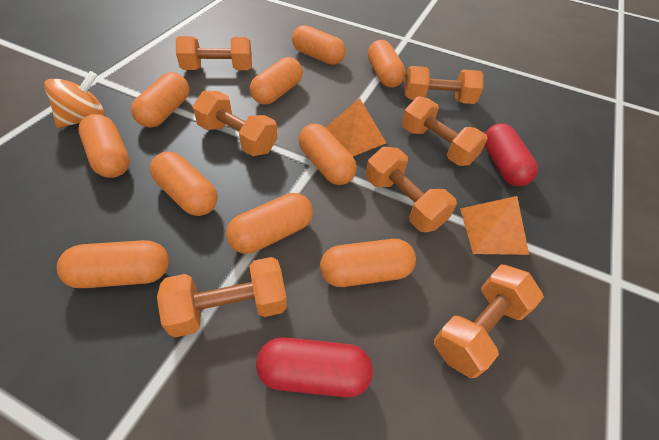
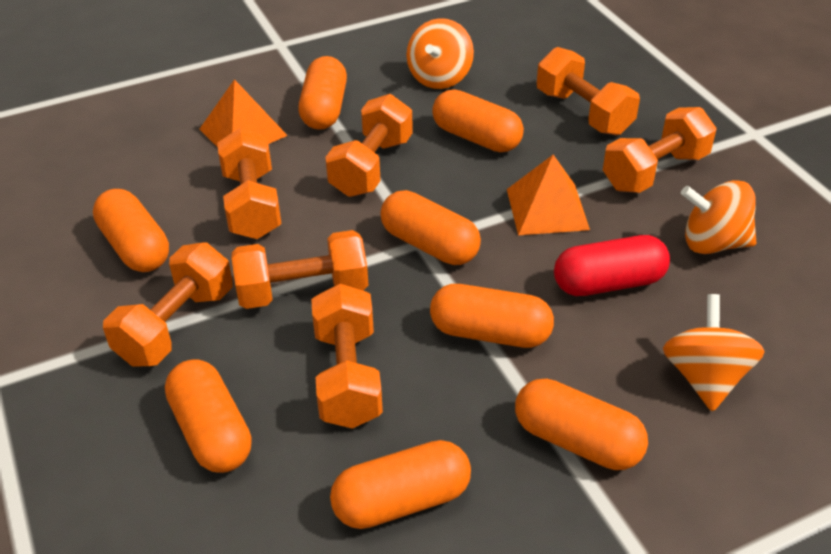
orange capsule: 10 -> 8
orange spinning top: 1 -> 3
red capsule: 2 -> 1

